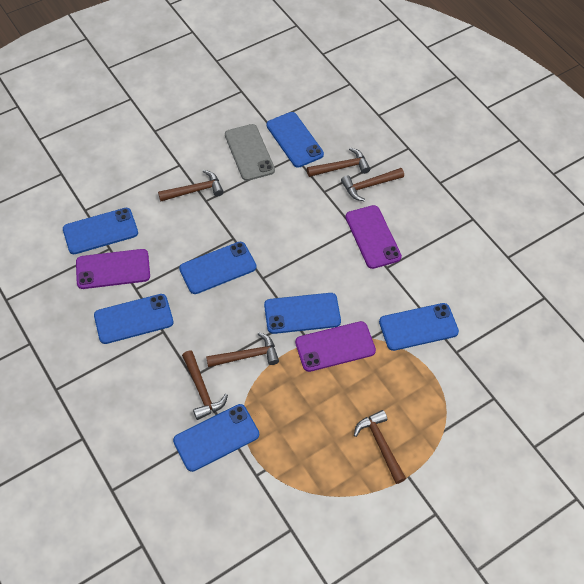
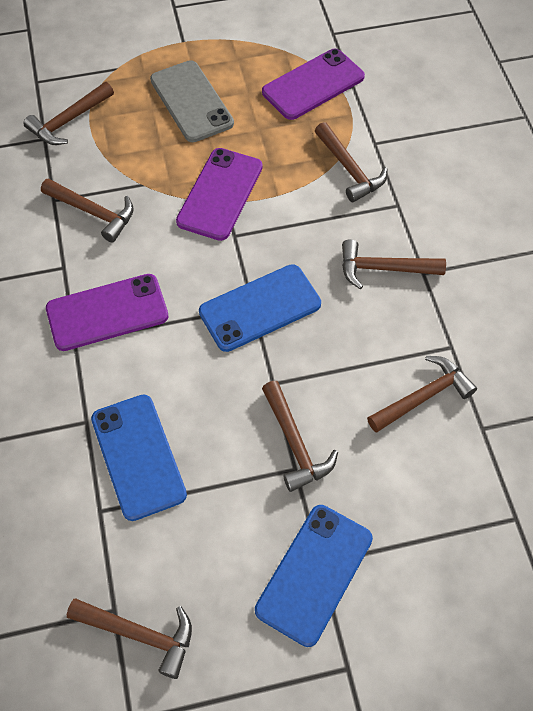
blue phone: 7 -> 3
brown hammer: 6 -> 7

